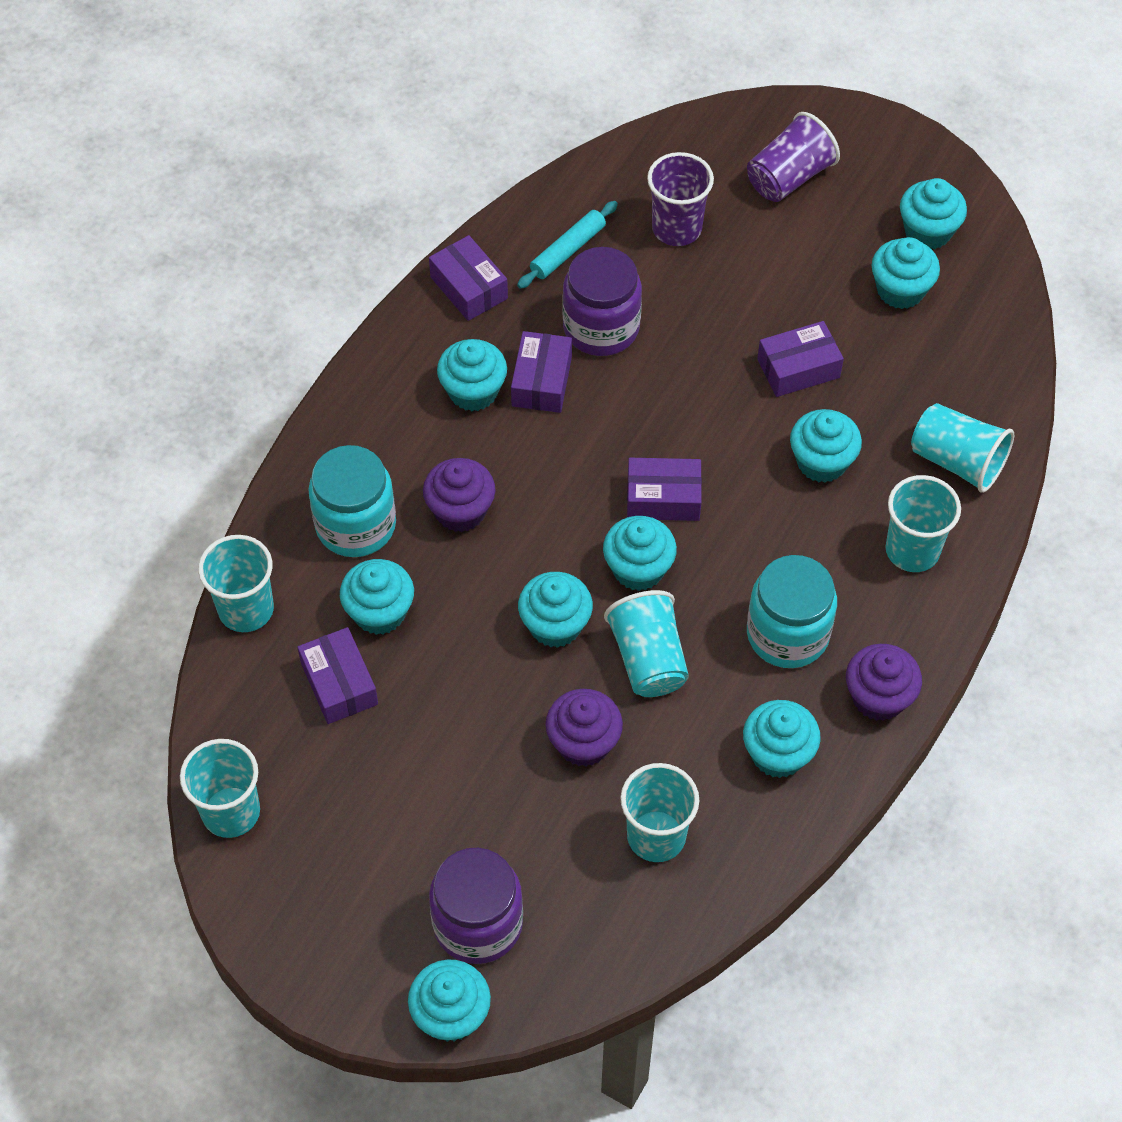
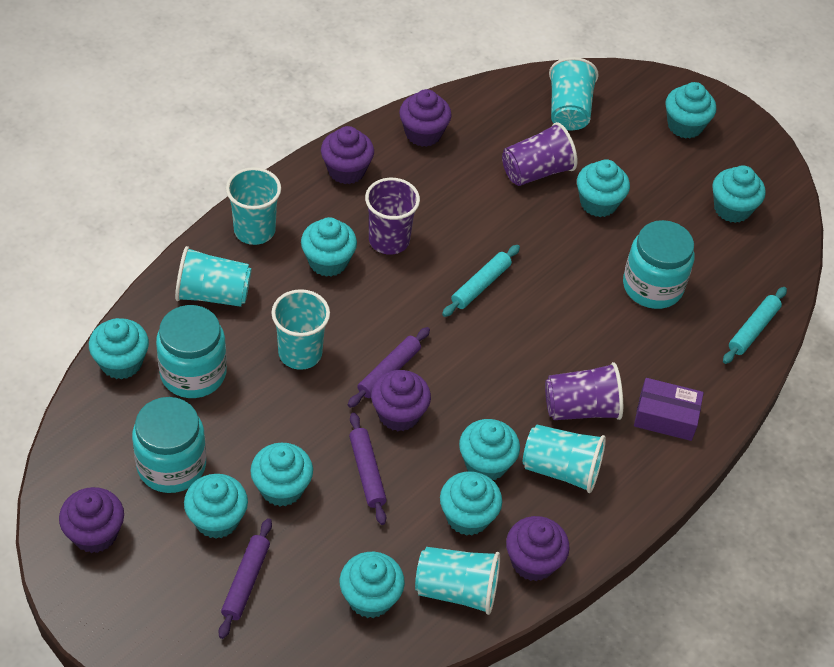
purple box: 5 -> 1
purple cup: 2 -> 3
purple cupcake: 3 -> 5
purple jar: 2 -> 0
purple rolling pin: 0 -> 3
turquoise cupcake: 9 -> 10
turquoise jar: 2 -> 3
turquoise rolling pin: 1 -> 2

